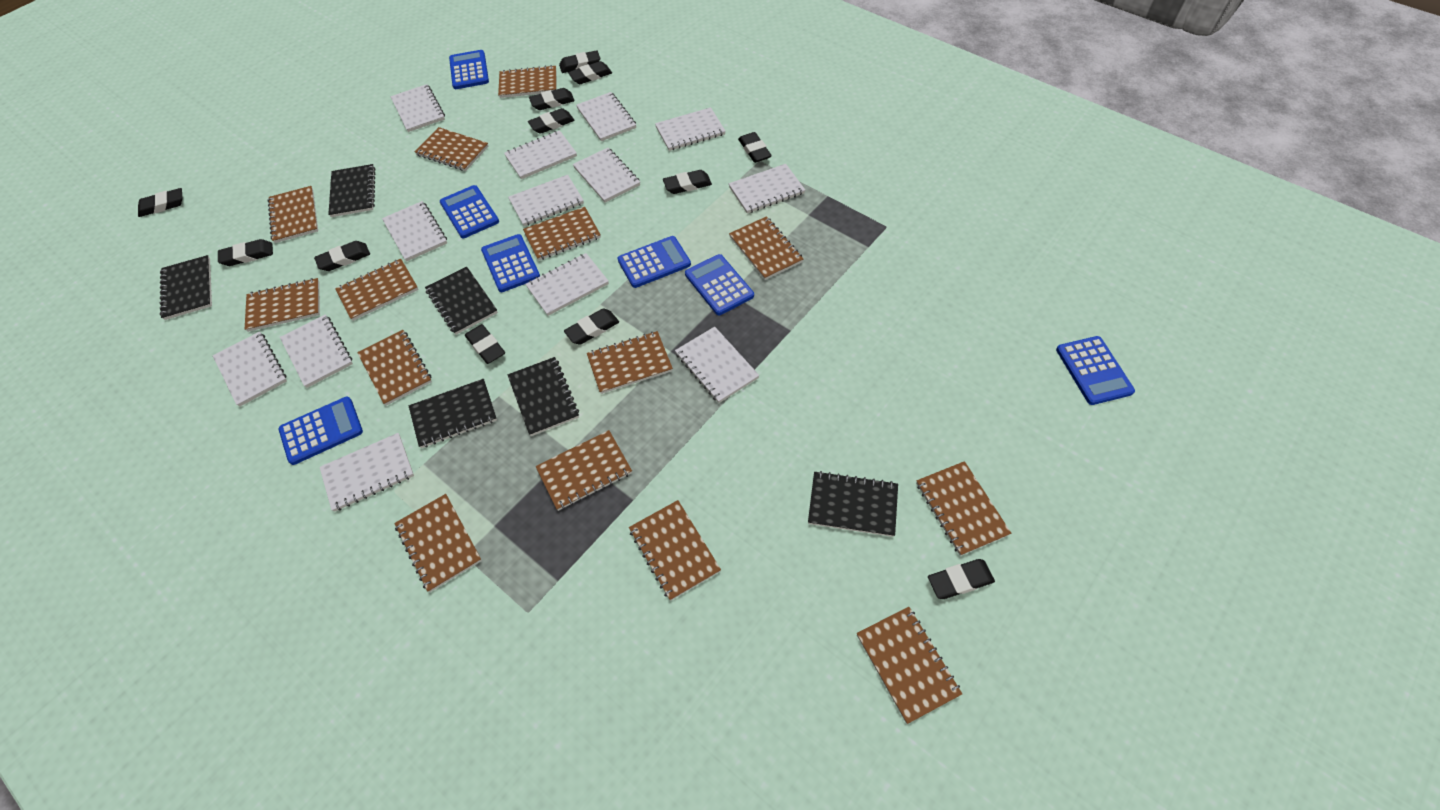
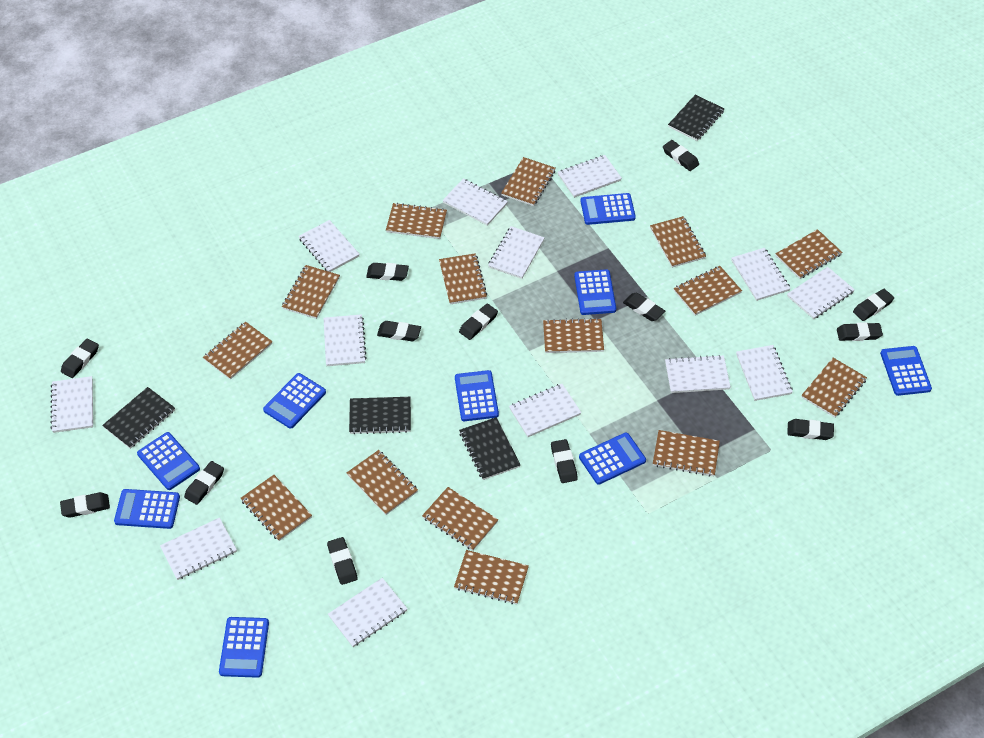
black eraser: 12 -> 13
black notebook: 6 -> 4
blue calculator: 7 -> 9
brown notebook: 14 -> 15

